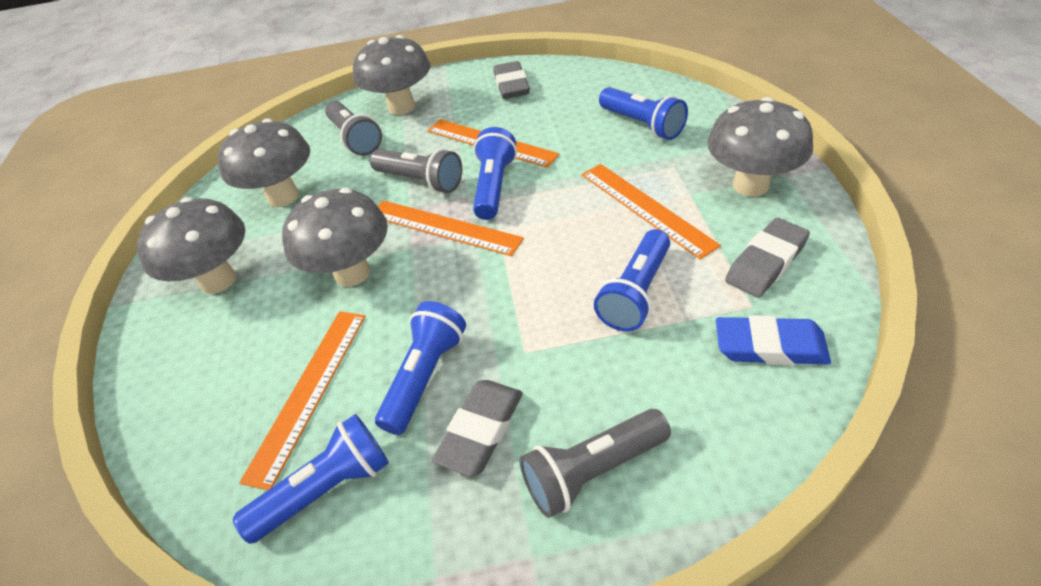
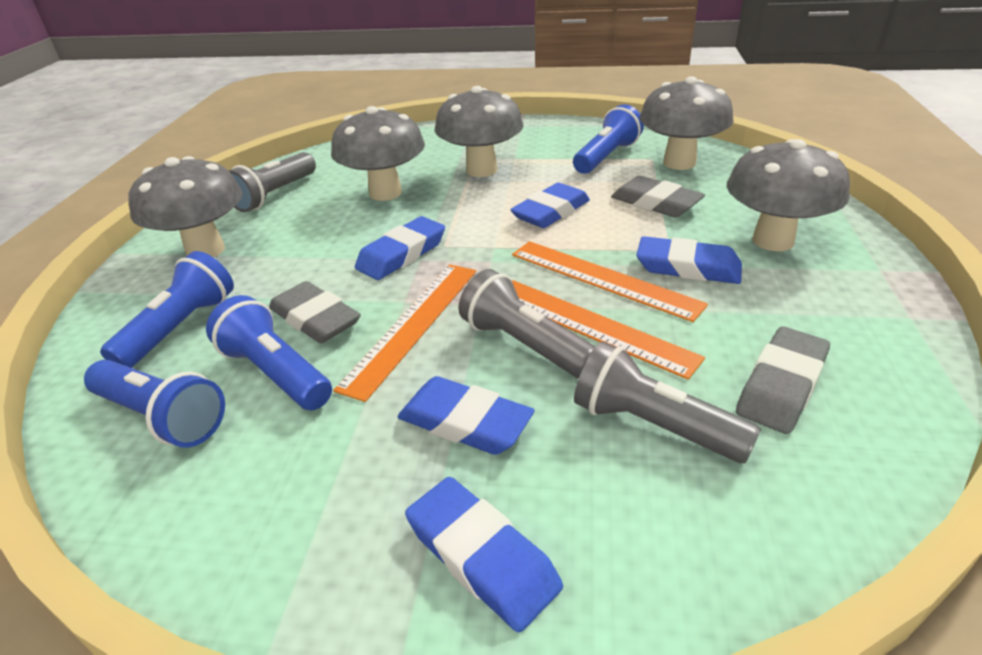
blue eraser: 1 -> 5
blue flashlight: 5 -> 4
orange ruler: 4 -> 3

